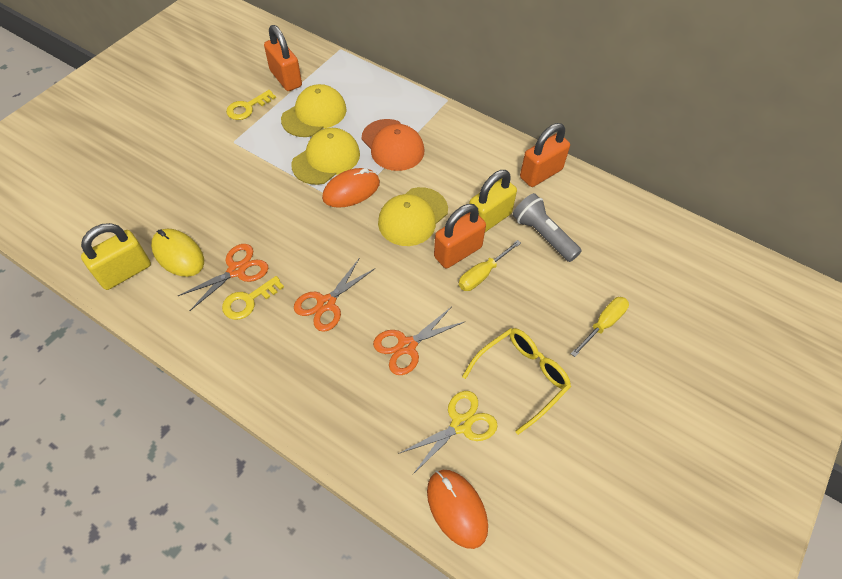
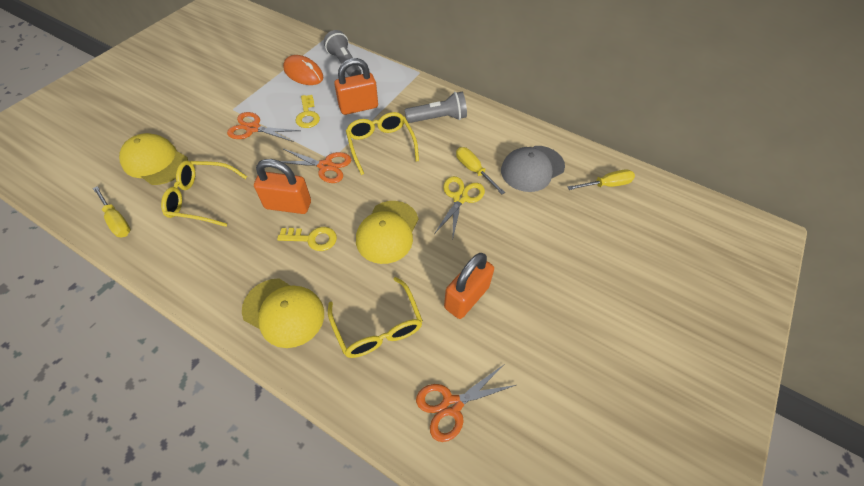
grey cap: 0 -> 1
grey flashlight: 1 -> 2
orange cap: 1 -> 0
orange mouse: 2 -> 1
yellow glasses: 1 -> 3
yellow mouse: 1 -> 0
yellow padlock: 2 -> 0
yellow screwdriver: 2 -> 3

